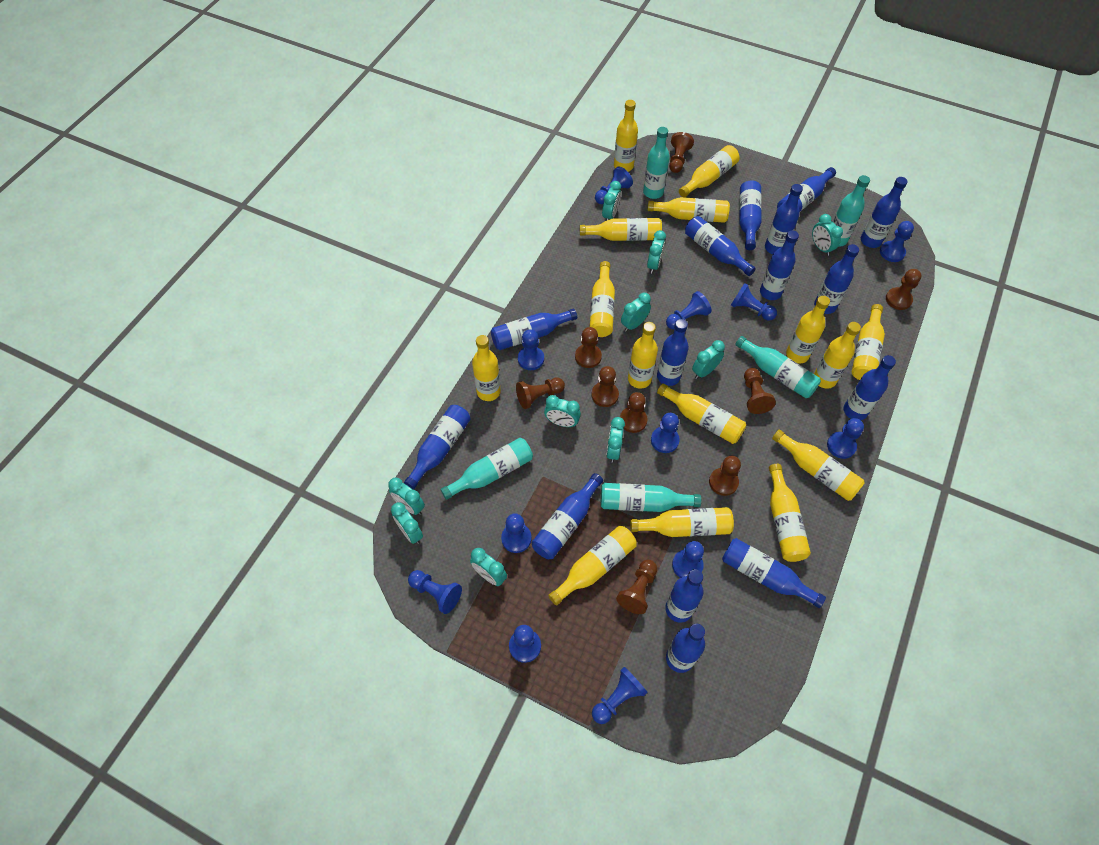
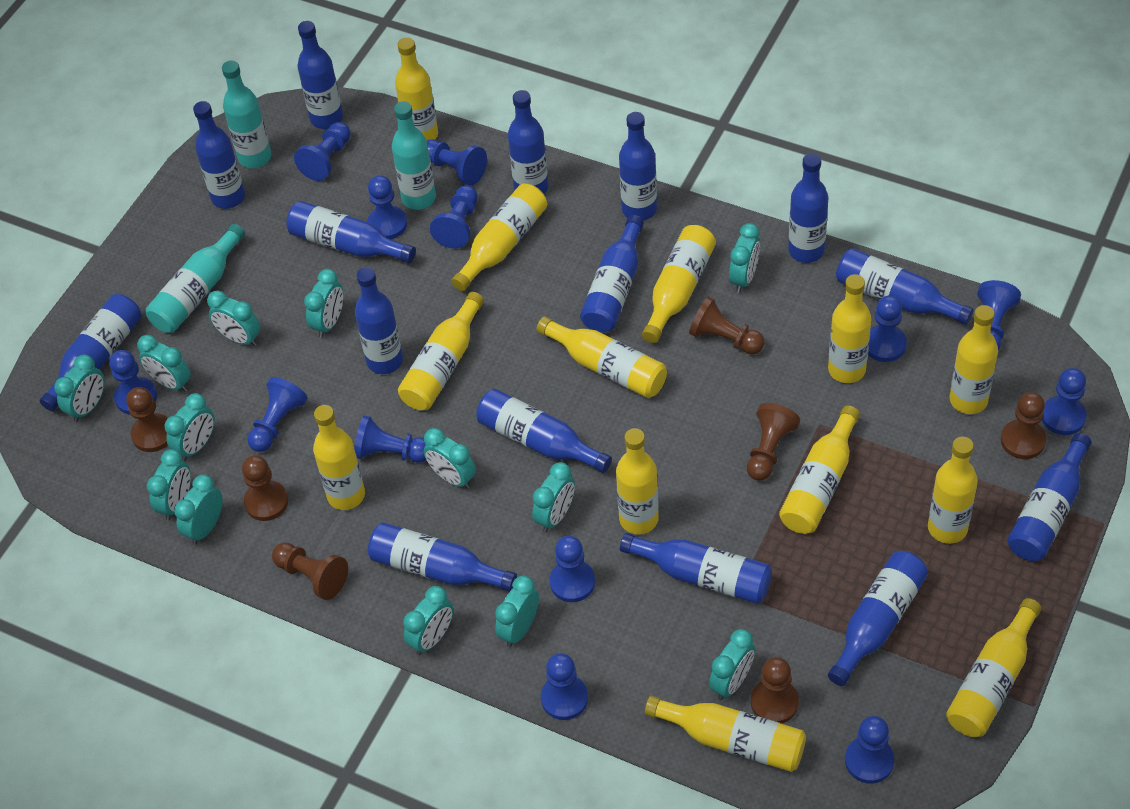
blue pawn: 12 -> 13
brown pawn: 9 -> 7
turquoise bottle: 5 -> 3
turquoise clock: 10 -> 13
yellow bottle: 15 -> 13

